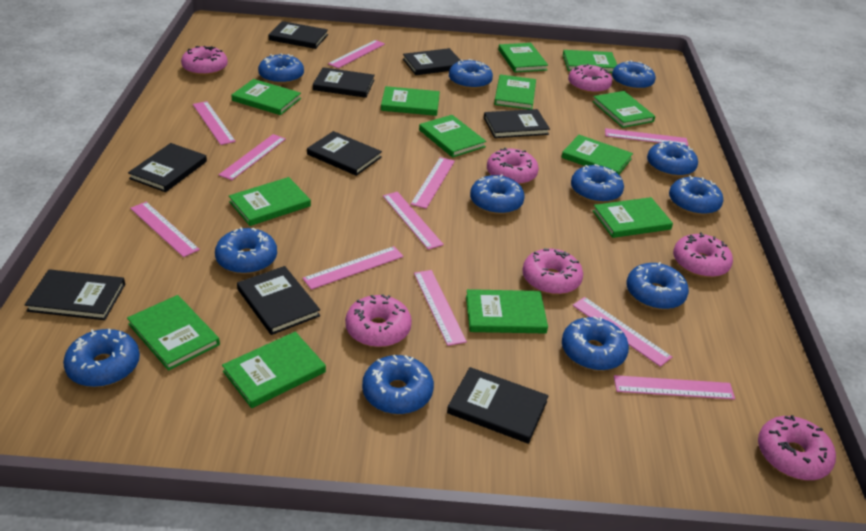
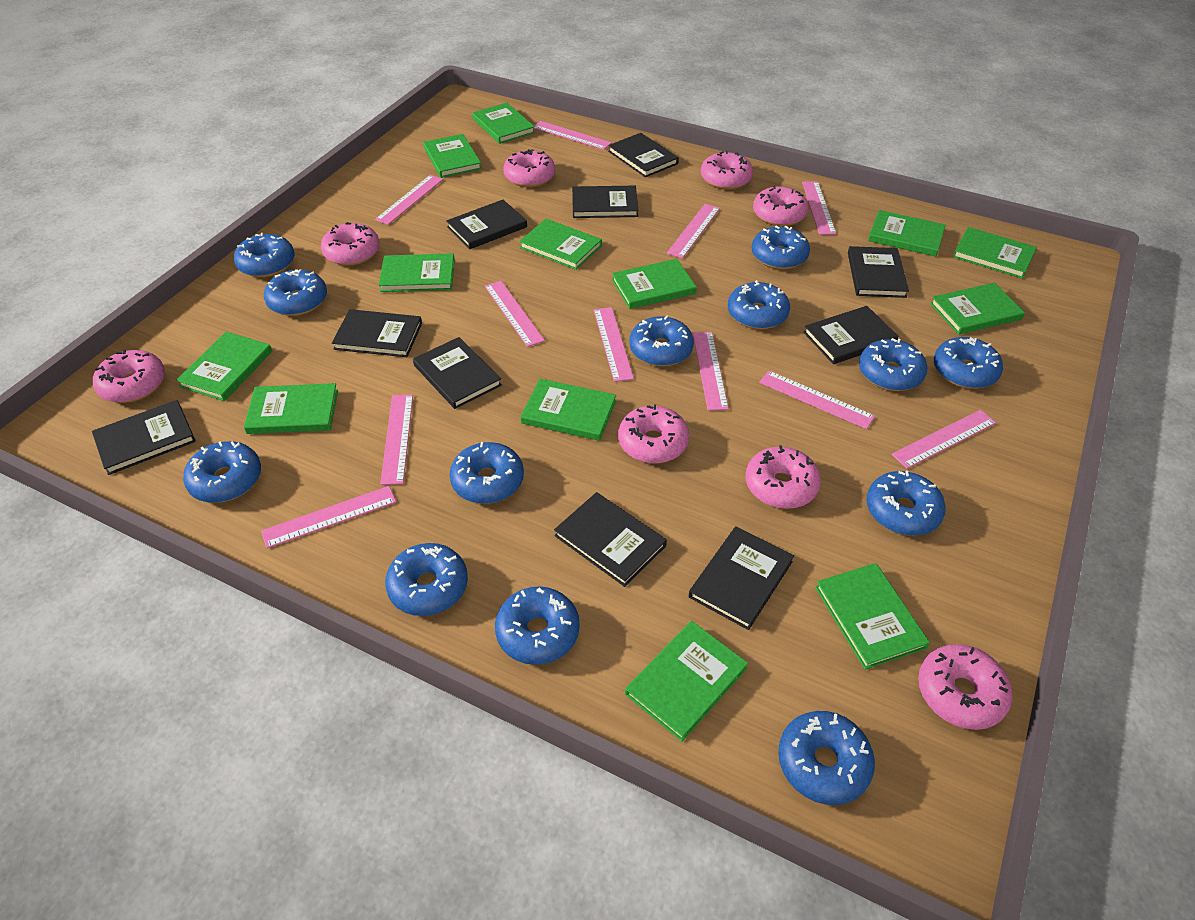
black book: 9 -> 10
blue donut: 12 -> 13
pink donut: 7 -> 8

